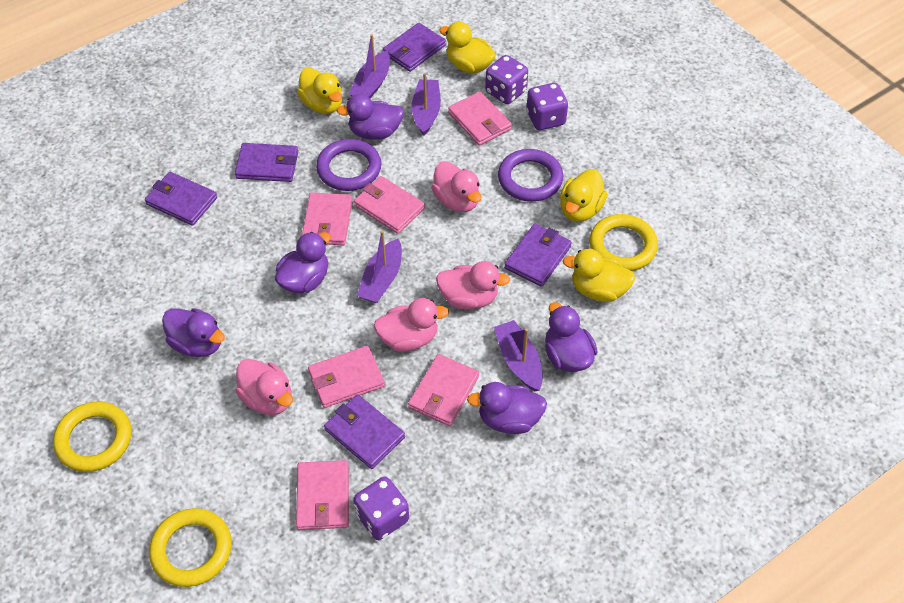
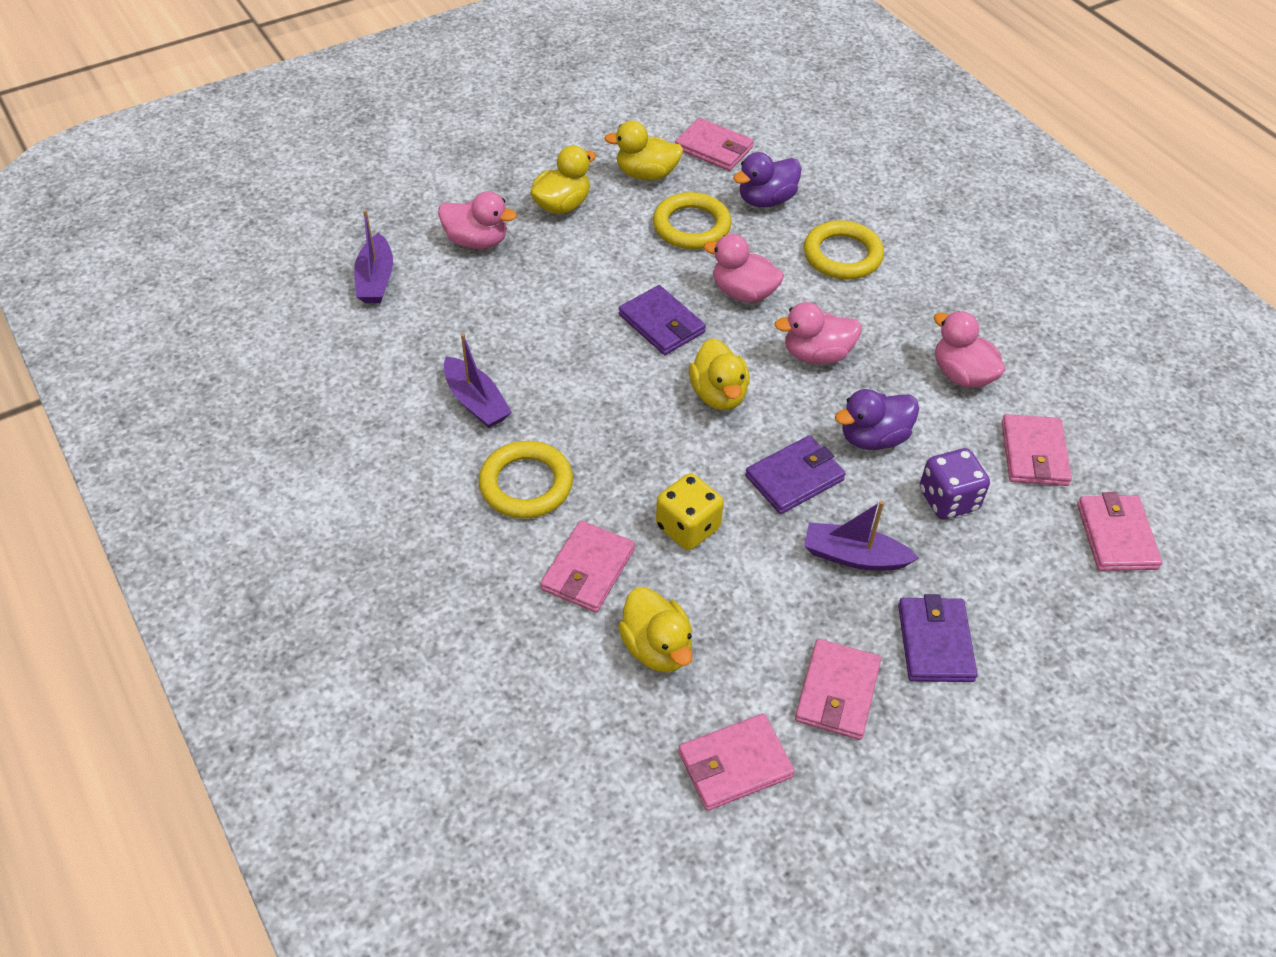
purple boat: 4 -> 3
purple dice: 3 -> 1
purple duck: 5 -> 2
purple ring: 2 -> 0
purple wallet: 5 -> 3
yellow dice: 0 -> 1

